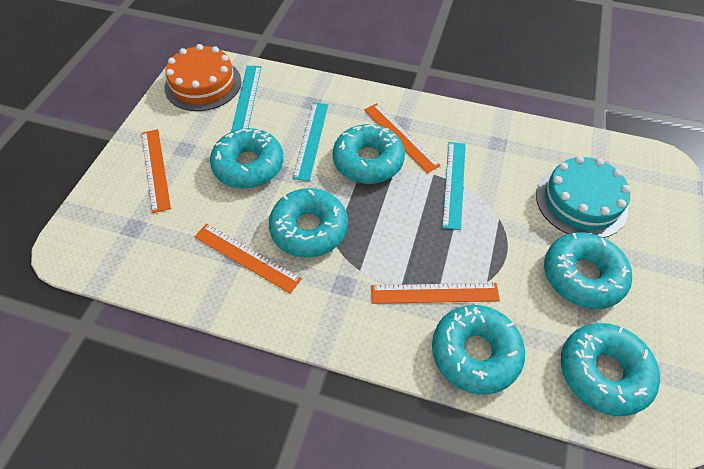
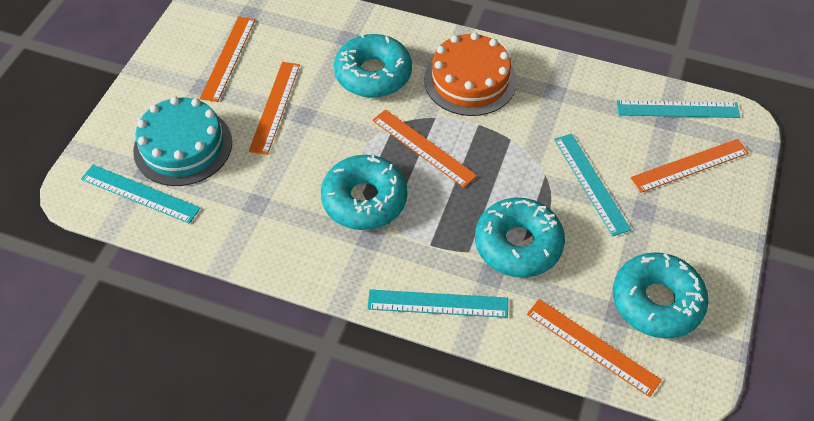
orange ruler: 4 -> 5
turquoise donut: 6 -> 4
turquoise ruler: 3 -> 4

